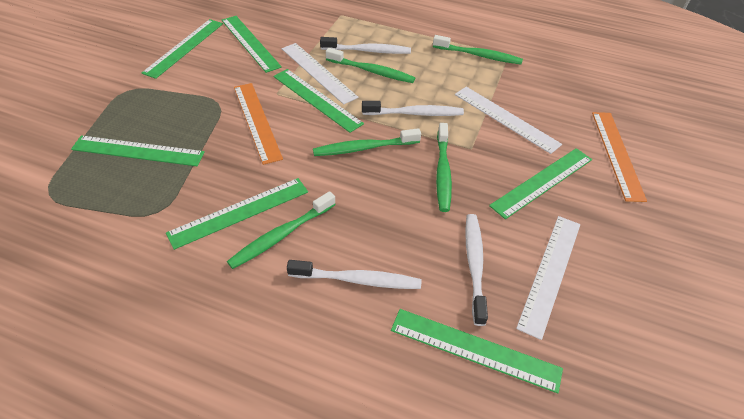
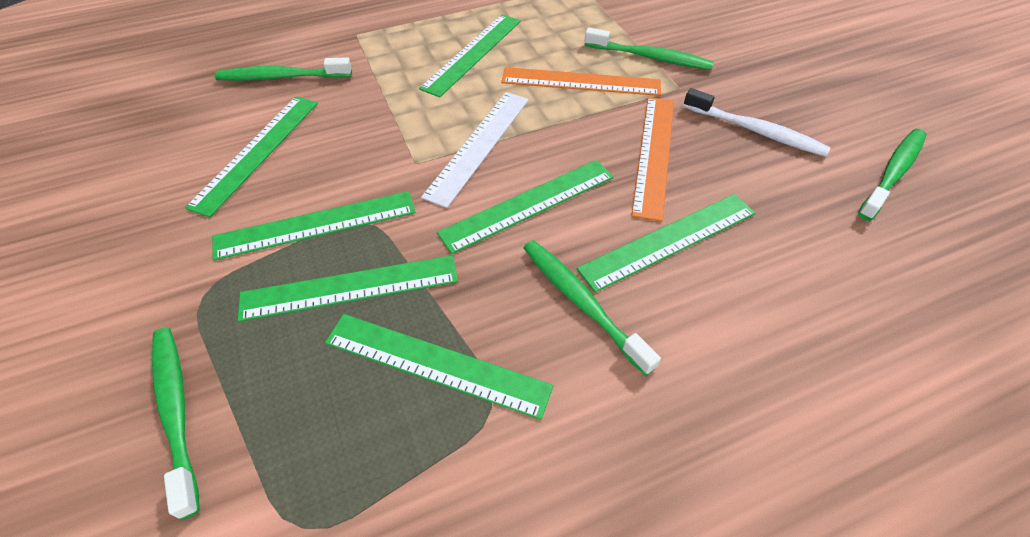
white ruler: 3 -> 1
white toothbrush: 4 -> 1

